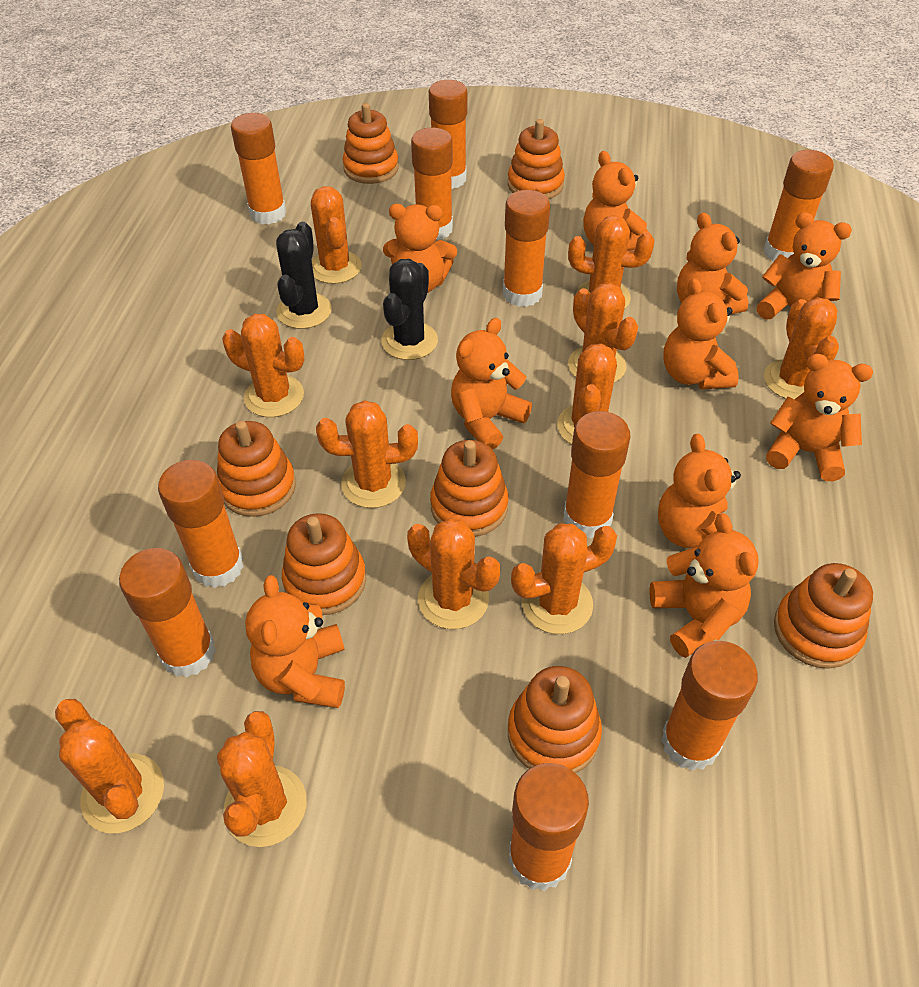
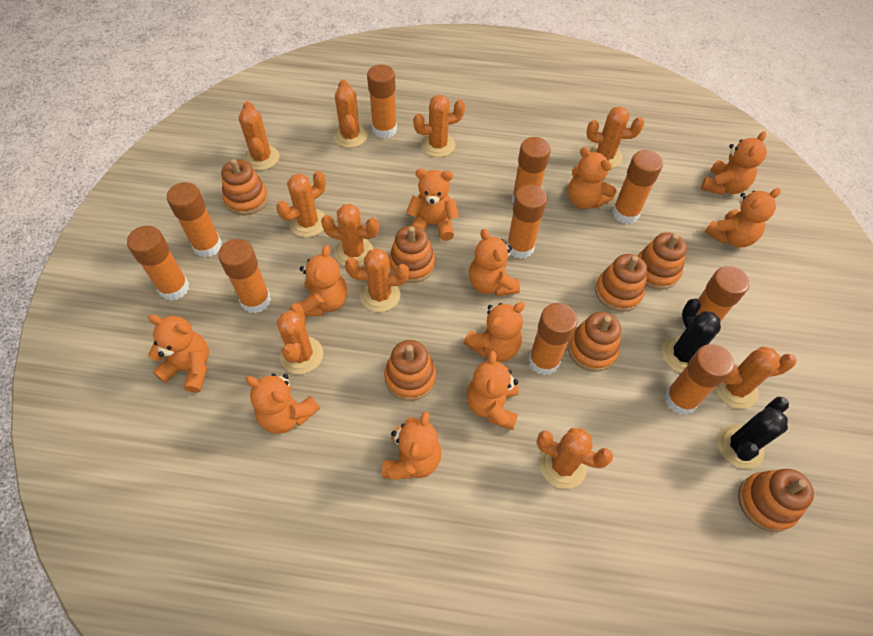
orange cactus: 11 -> 10
orange teddy bear: 10 -> 11

